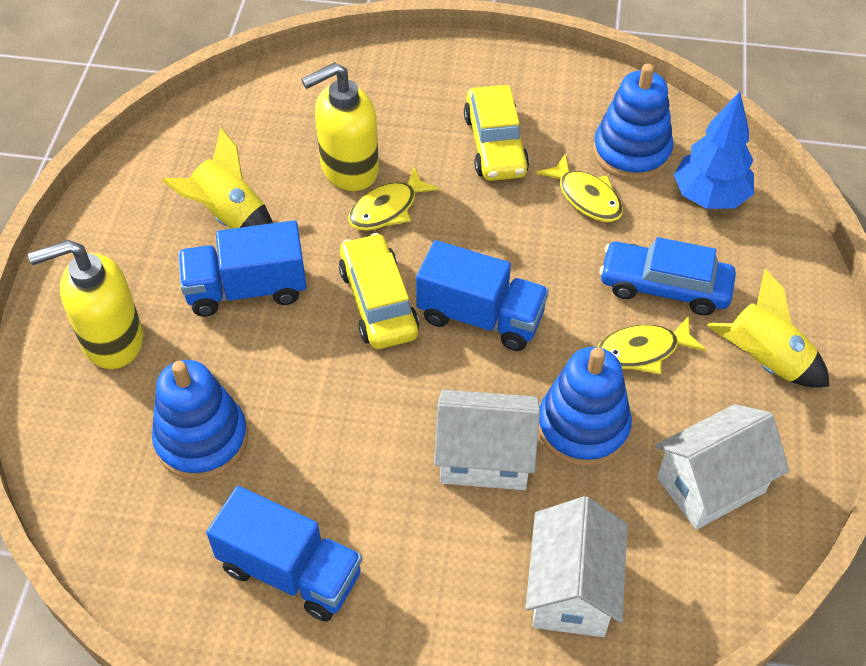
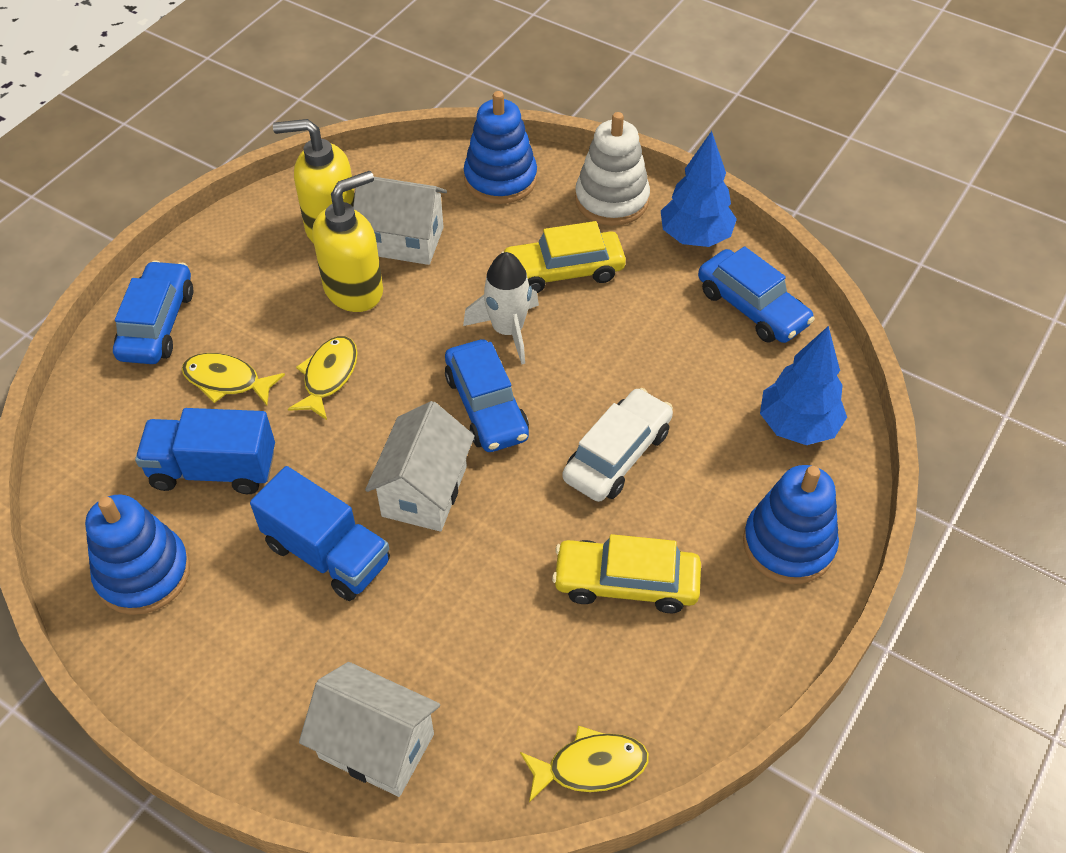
blue car: 1 -> 3
blue tree: 1 -> 2
blue truck: 3 -> 2
white car: 0 -> 1
white rocket: 0 -> 1
white stacking toy: 0 -> 1
yellow rocket: 2 -> 0

